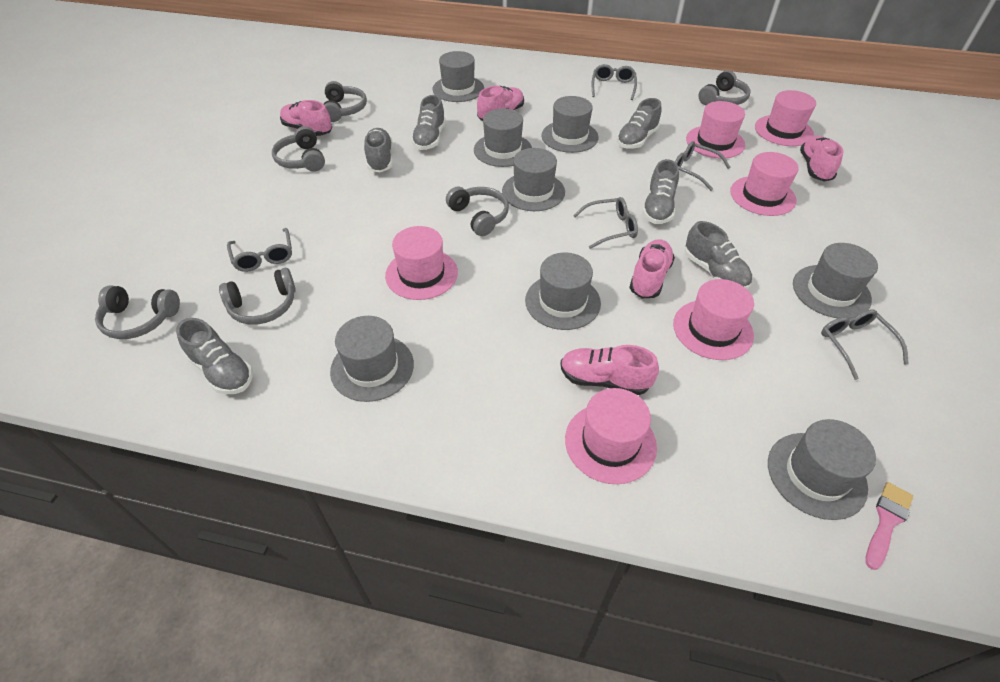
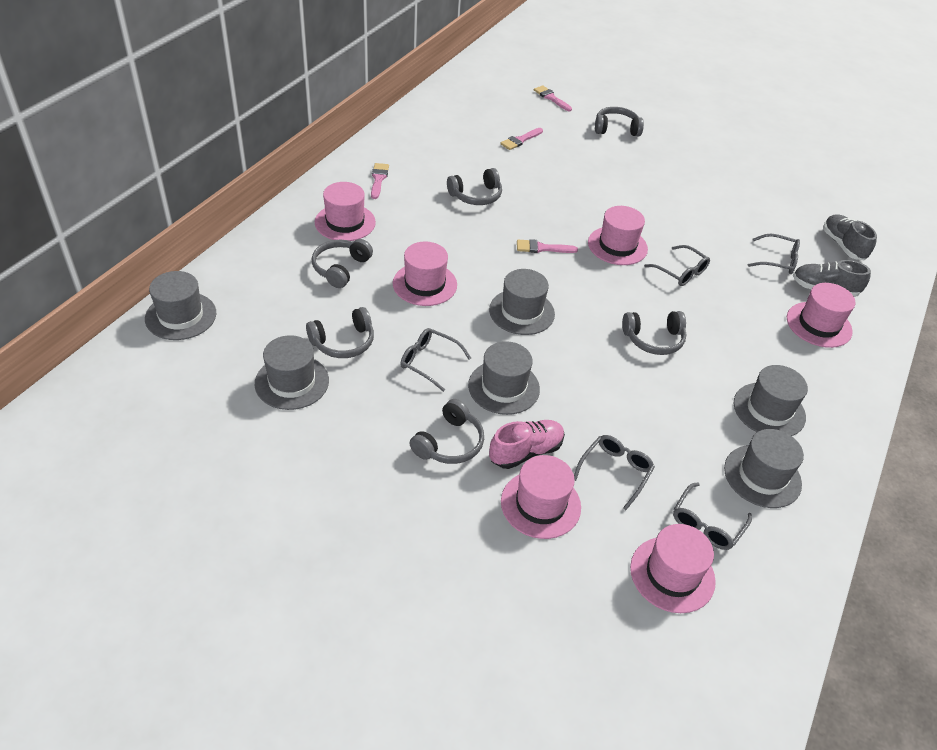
grey hat: 8 -> 6
grey shoe: 6 -> 2
pink brush: 1 -> 4
pink shoe: 5 -> 1

